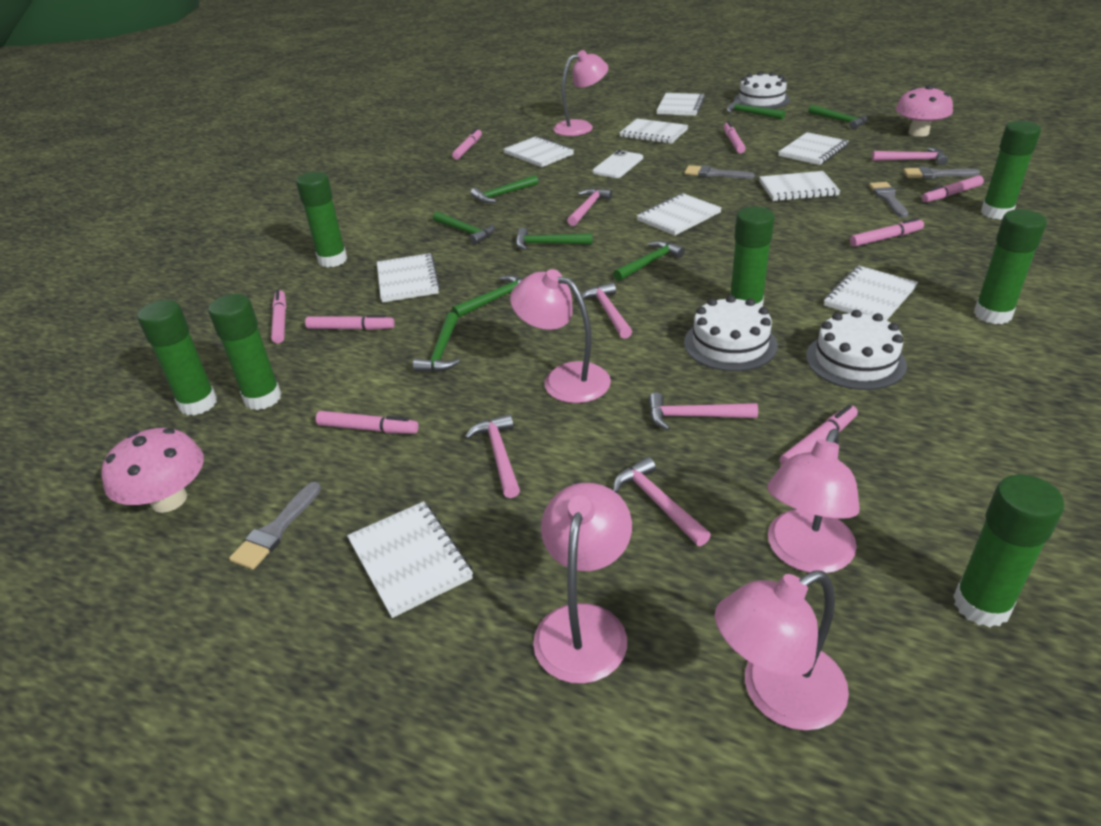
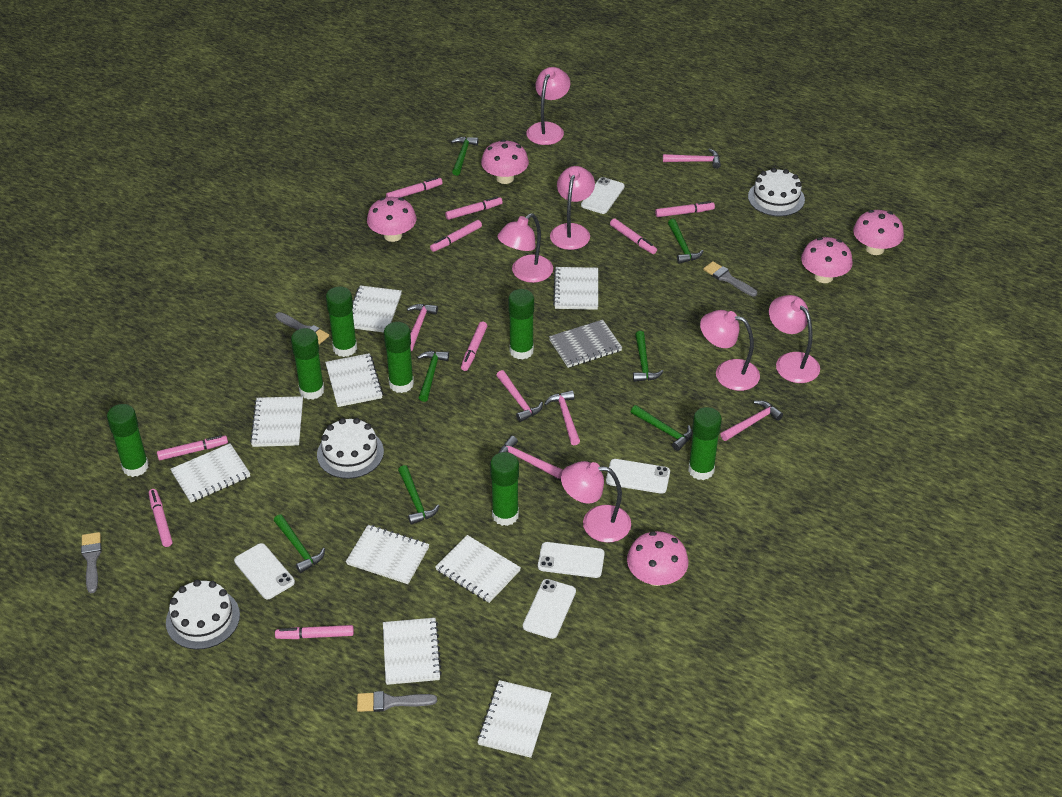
green hammer: 8 -> 7
grey notebook: 0 -> 1
pink lamp: 5 -> 6
pink marker: 8 -> 9
pink mushroom: 2 -> 5
white phone: 1 -> 5

